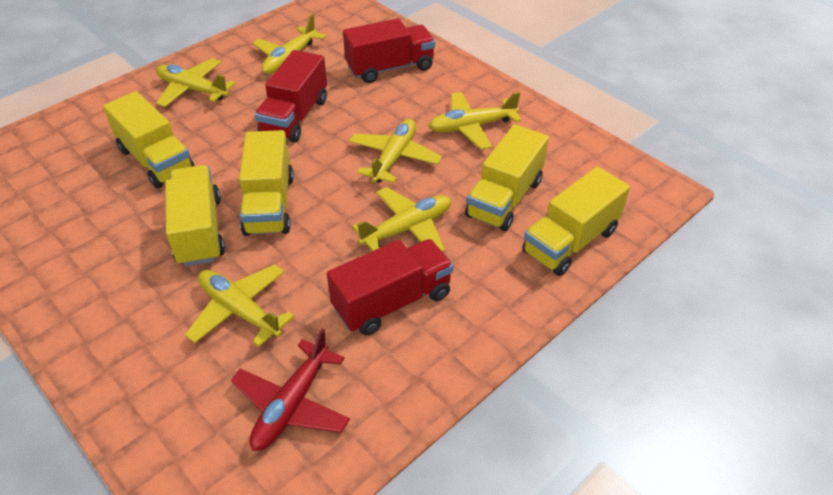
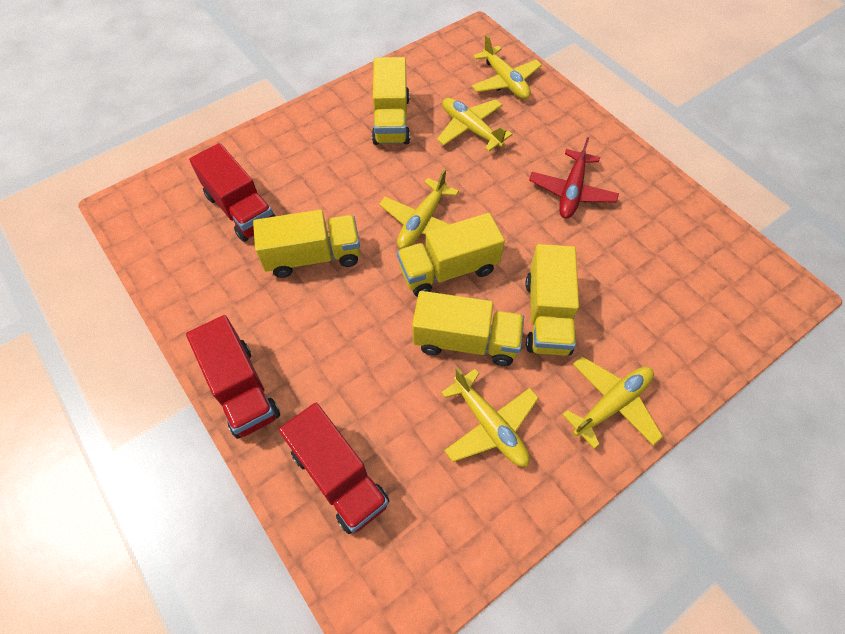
yellow plane: 6 -> 5

